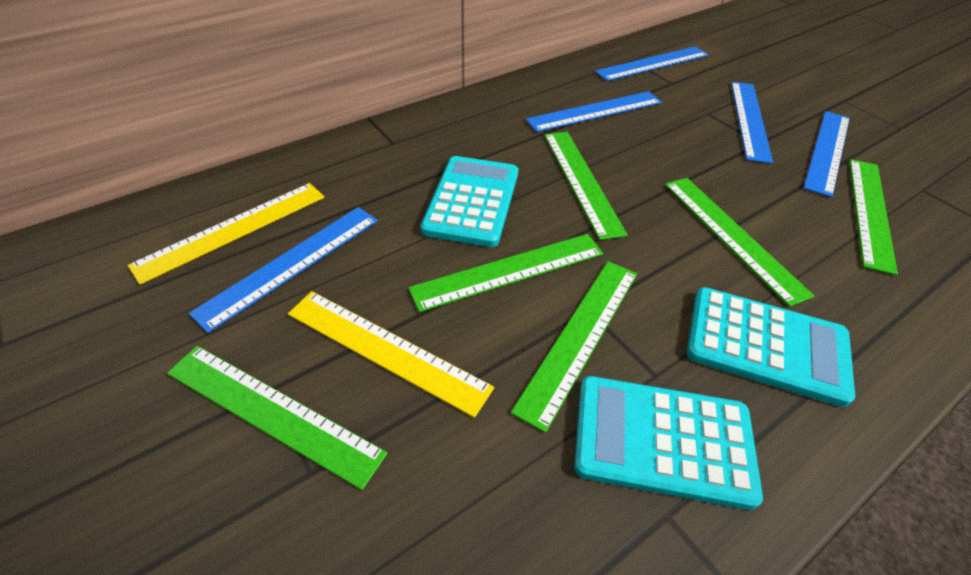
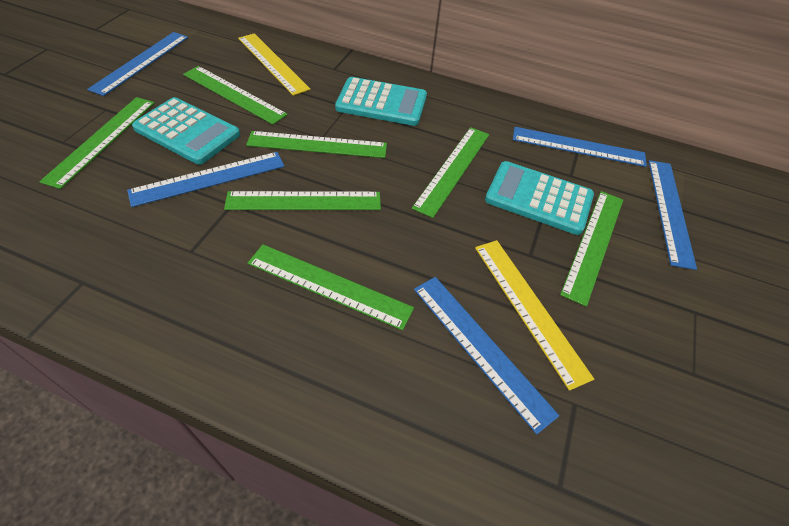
green ruler: 6 -> 7

